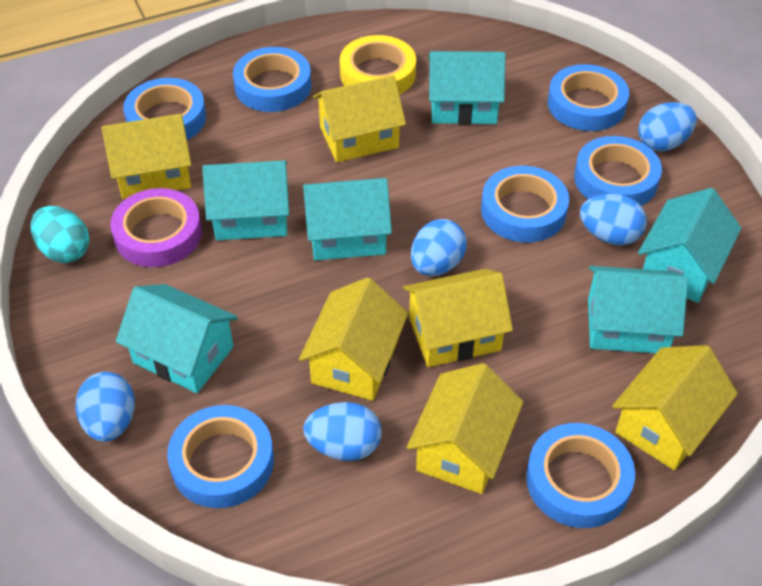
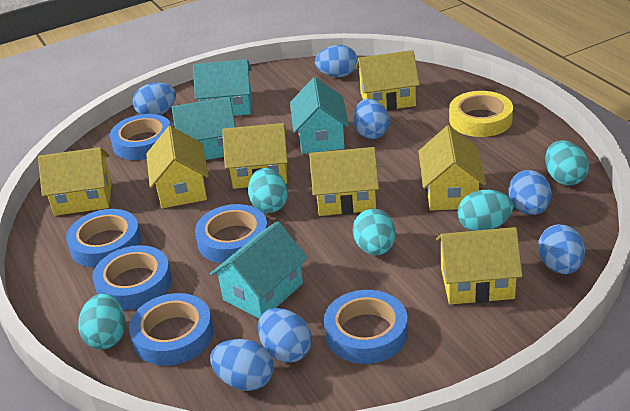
blue egg: 5 -> 7
blue tape: 7 -> 6
purple tape: 1 -> 0
turquoise egg: 1 -> 5
turquoise house: 6 -> 4
yellow house: 6 -> 7

